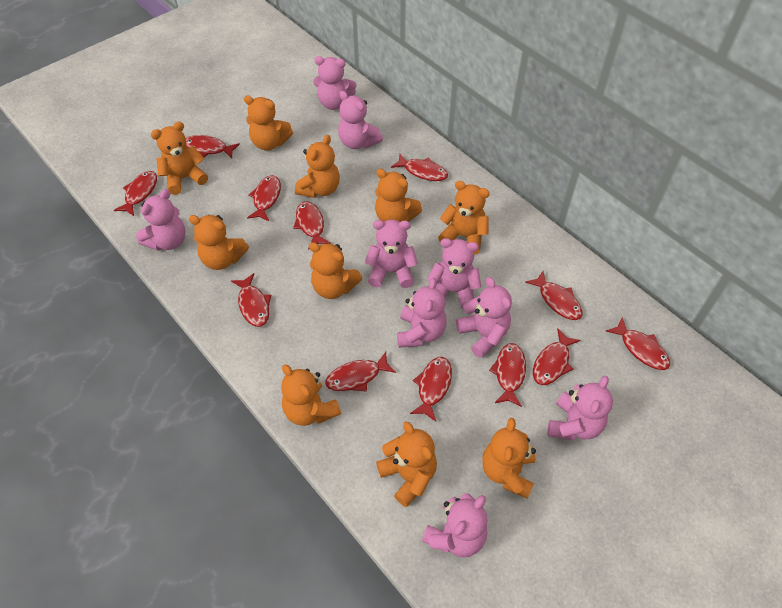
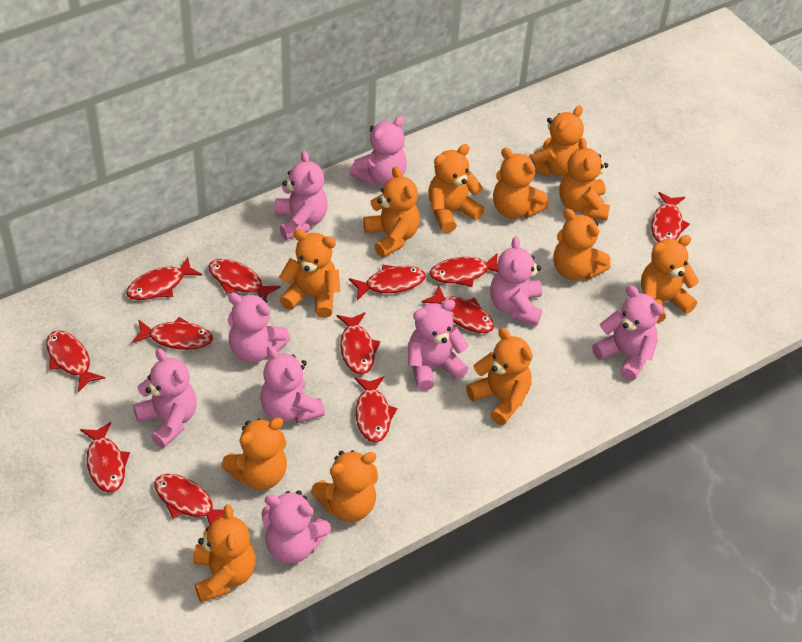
orange teddy bear: 10 -> 12

